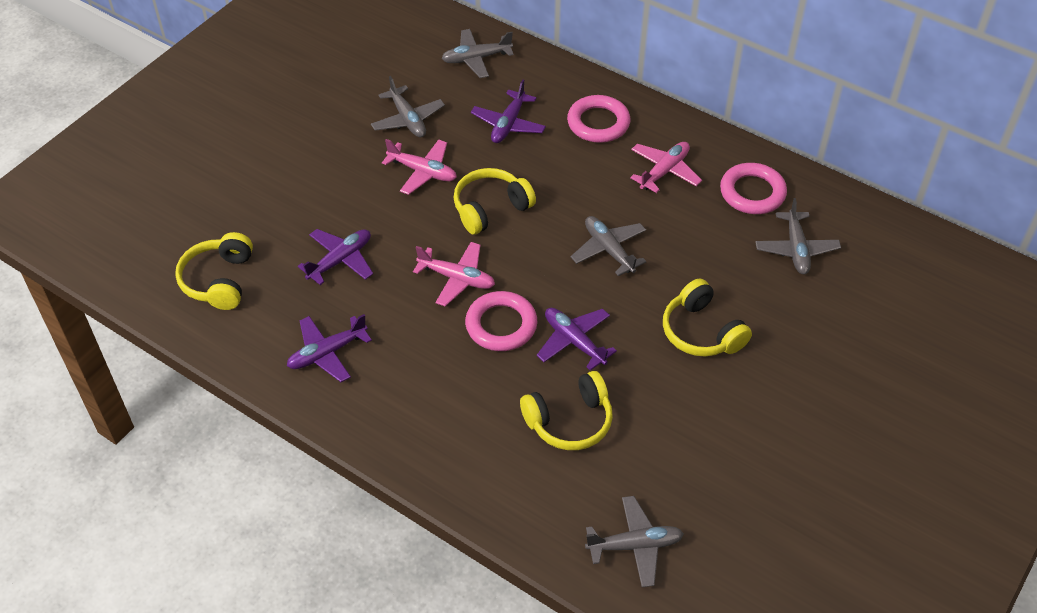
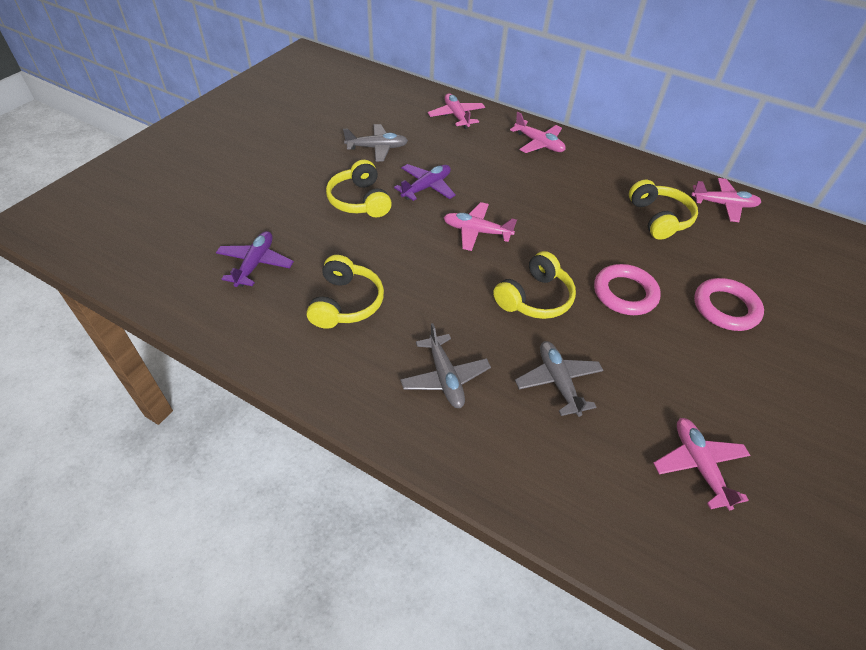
grey plane: 5 -> 3
pink plane: 3 -> 5
pink ring: 3 -> 2
purple plane: 4 -> 2

